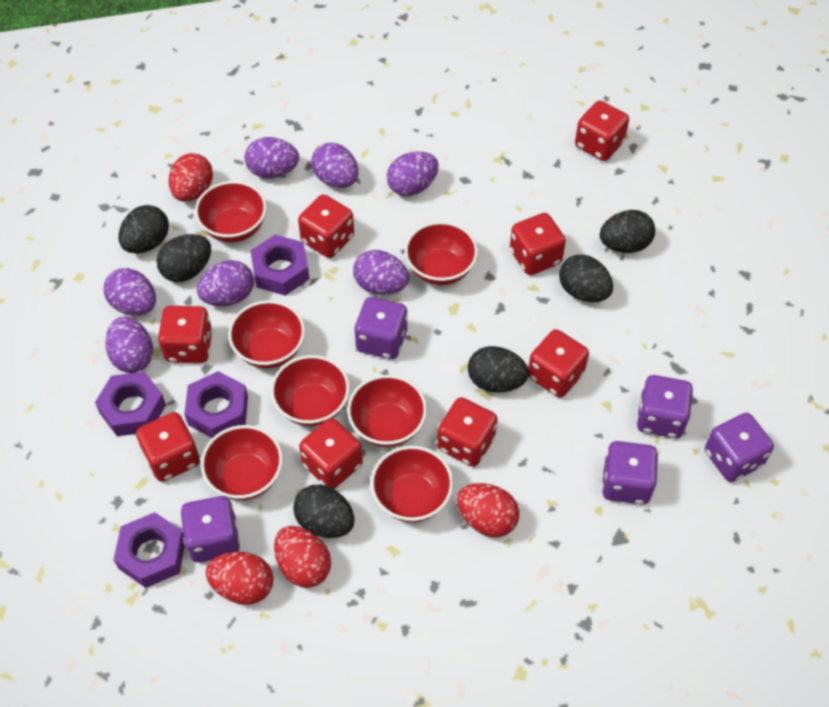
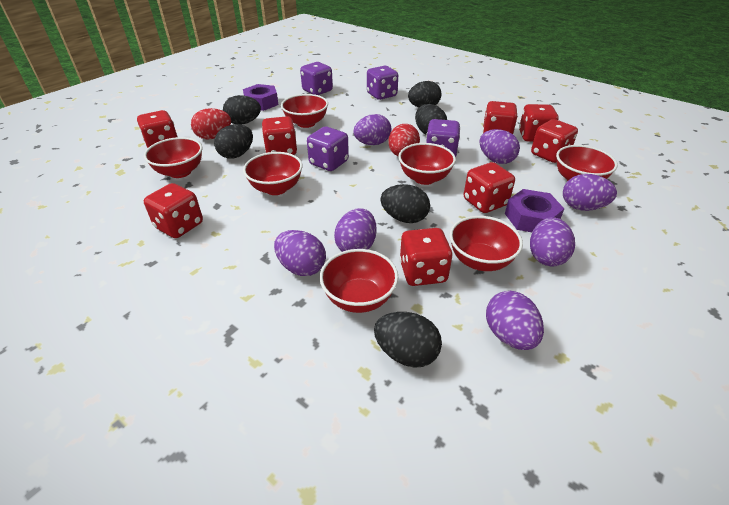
purple dice: 5 -> 4
purple nut: 4 -> 2
red egg: 4 -> 2

